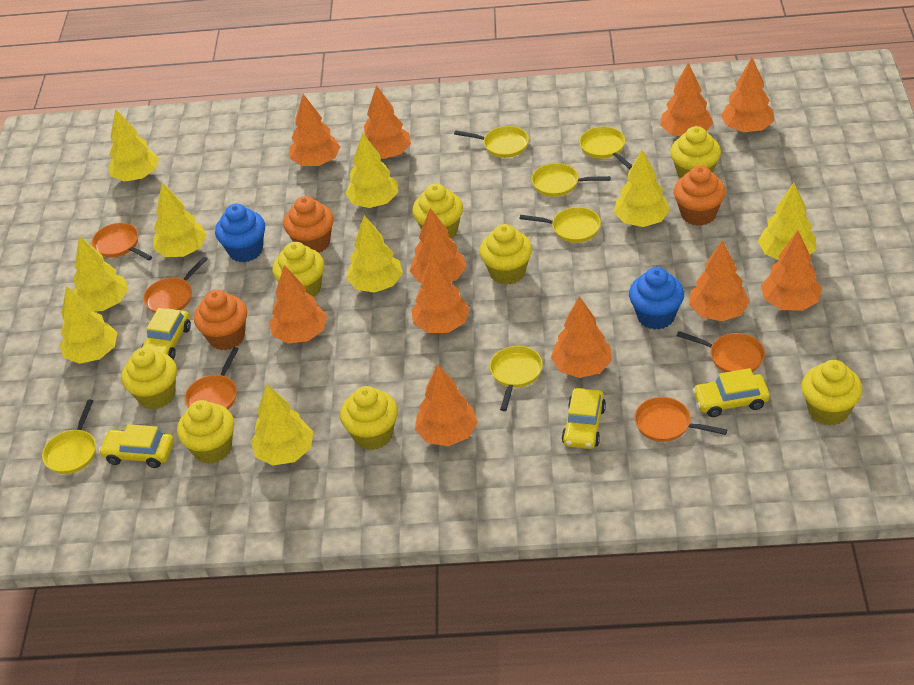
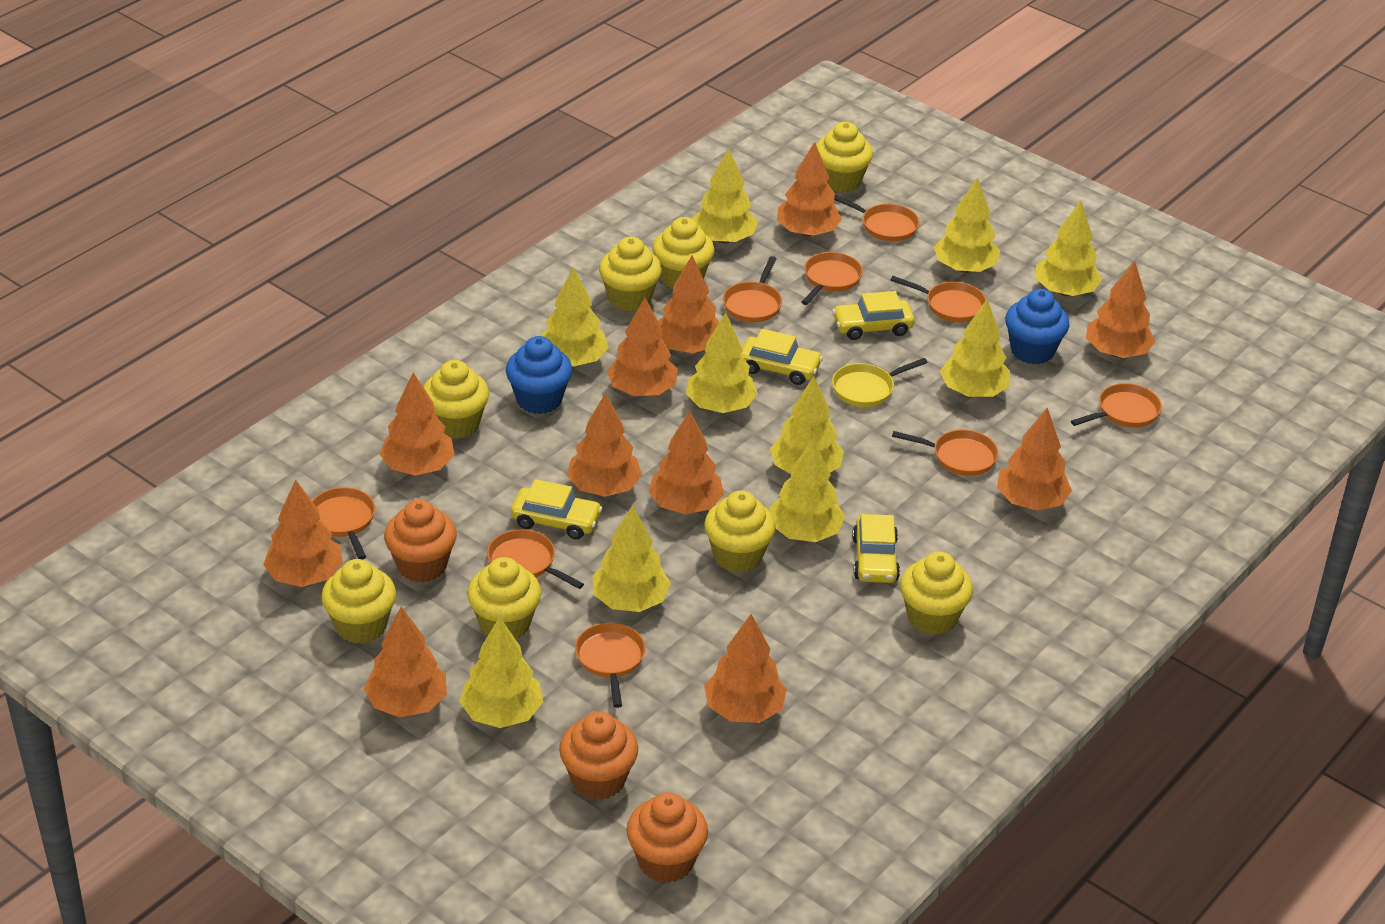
orange pan: 5 -> 9
yellow pan: 6 -> 1
yellow tree: 9 -> 10

